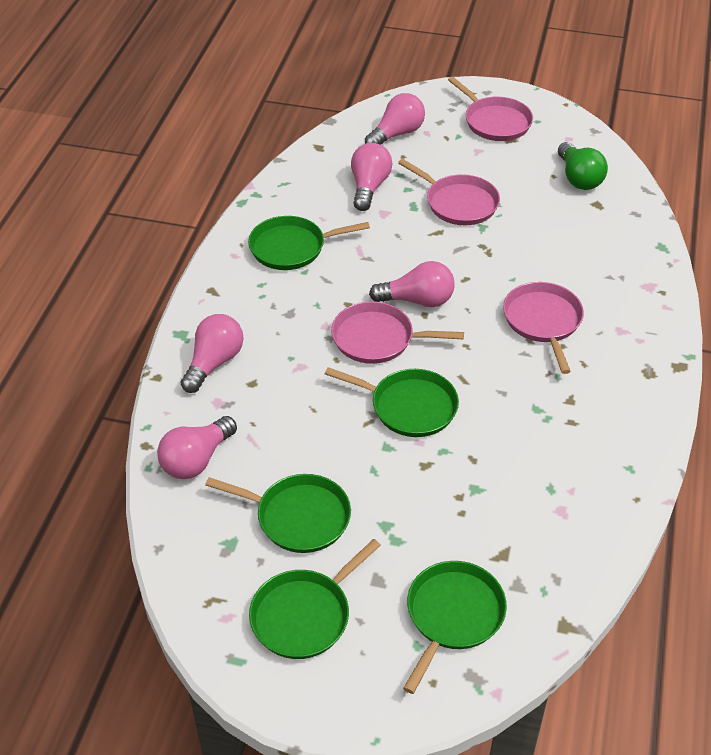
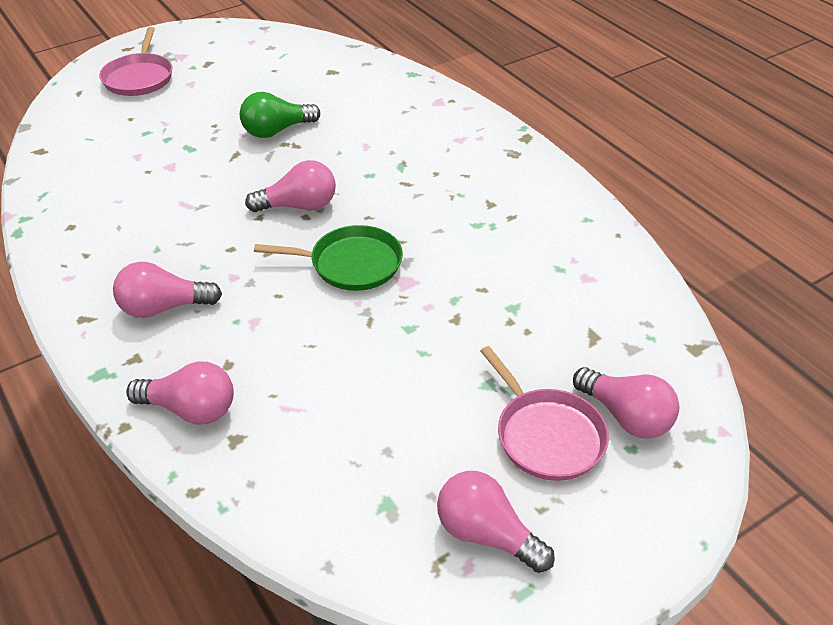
green pan: 5 -> 1
pink pan: 4 -> 2

